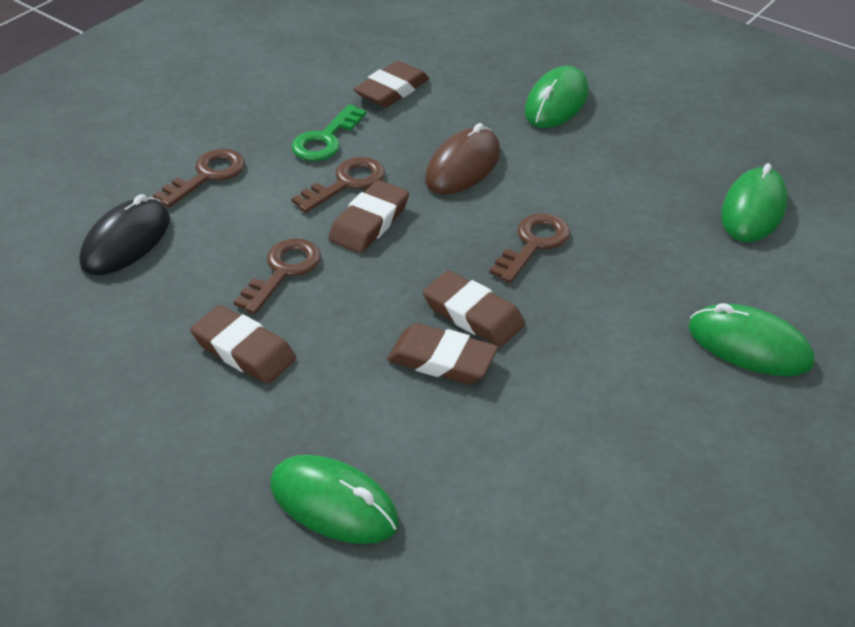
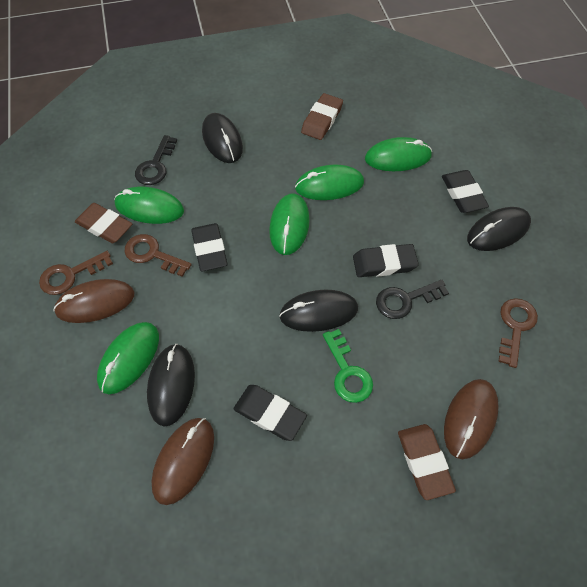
black eraser: 0 -> 4
black key: 0 -> 2
black mouse: 1 -> 4
brown eraser: 5 -> 3
brown key: 4 -> 3
brown mouse: 1 -> 3
green mouse: 4 -> 5

